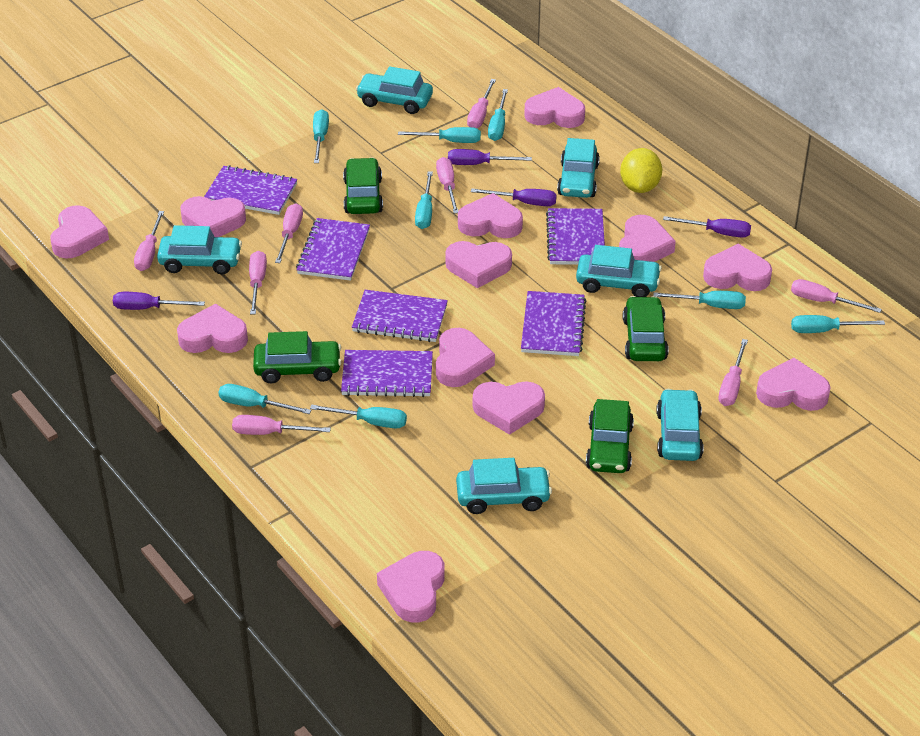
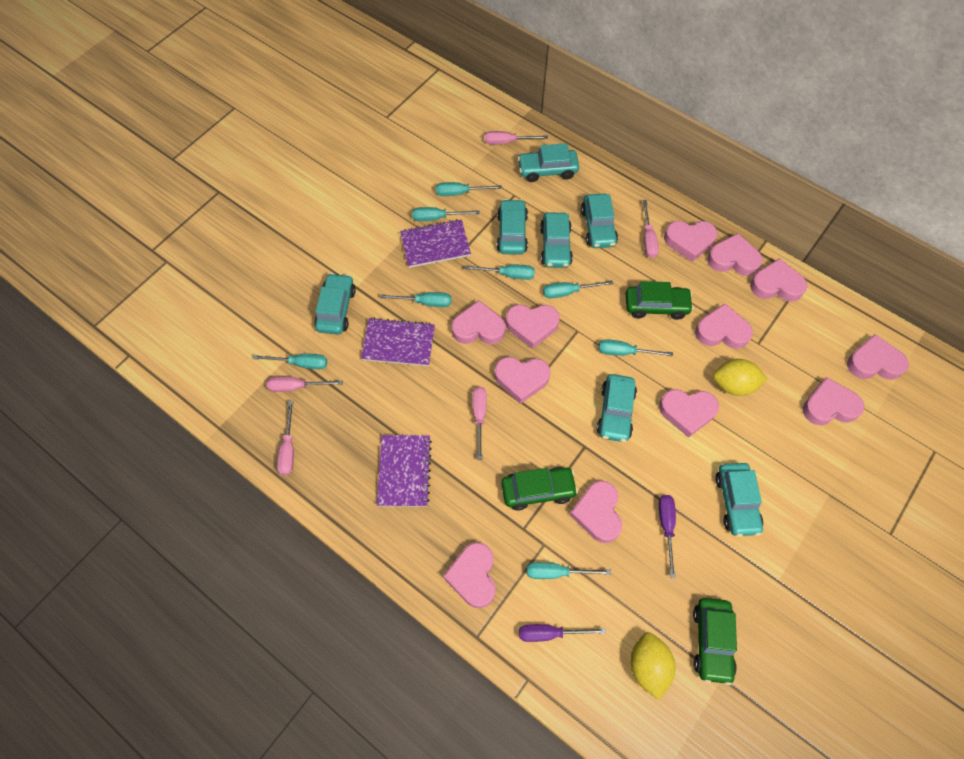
green car: 4 -> 3
pink screwdriver: 8 -> 5
purple notebook: 6 -> 3
purple screwdriver: 4 -> 2
turquoise car: 6 -> 7
yellow lemon: 1 -> 2

